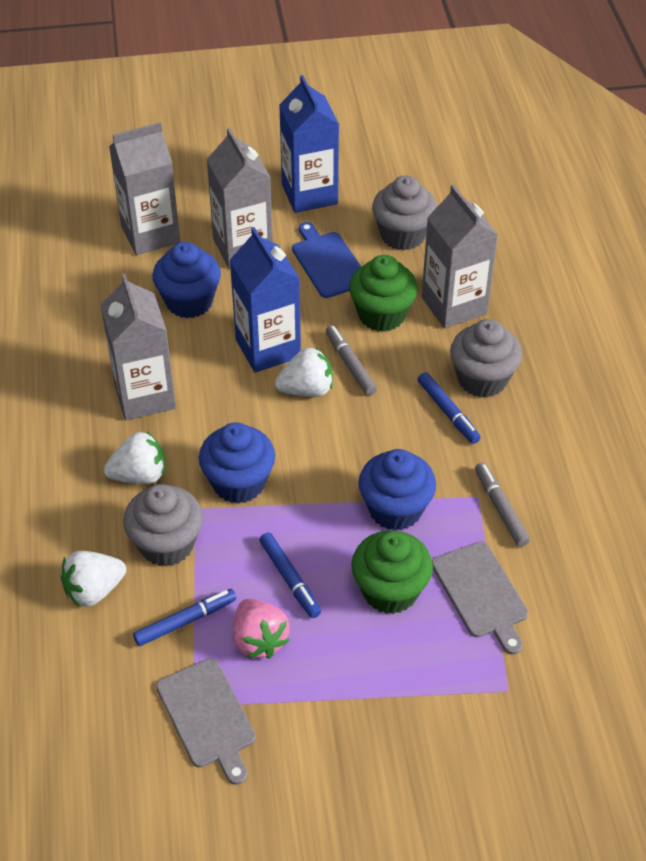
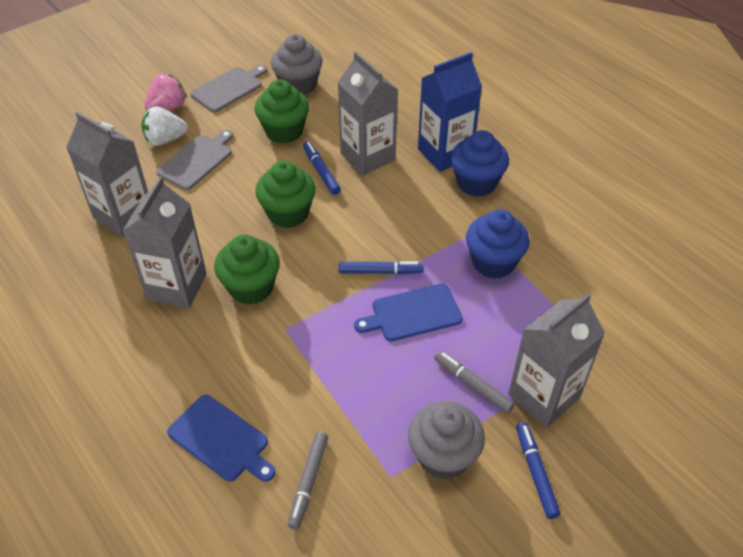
blue carton: 2 -> 1
blue cupcake: 3 -> 2
blue cutting board: 1 -> 2
green cupcake: 2 -> 3
grey cupcake: 3 -> 2
white strawberry: 3 -> 1

